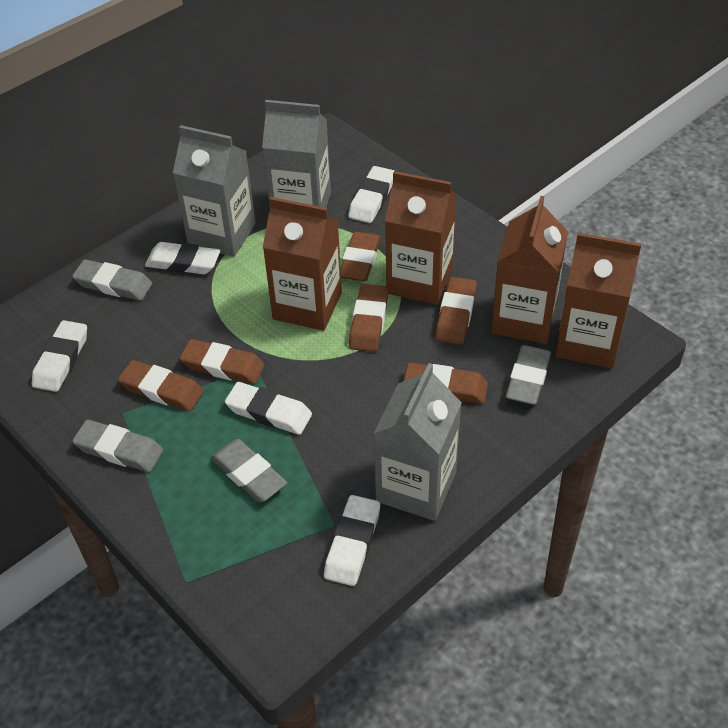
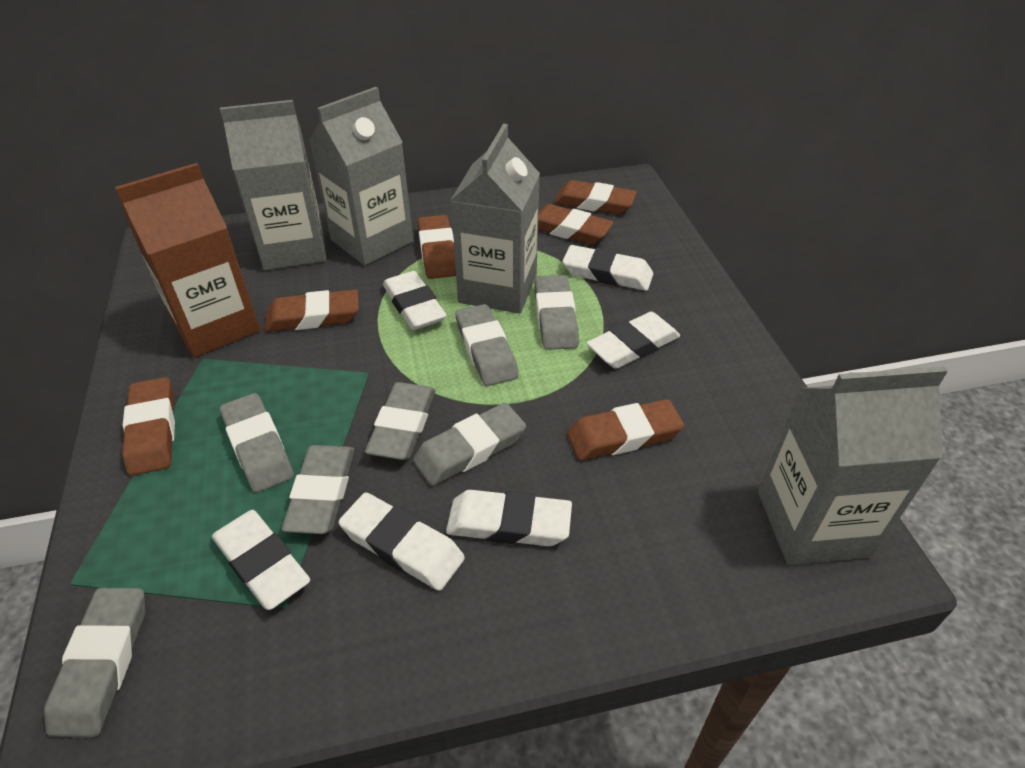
brown carton: 4 -> 1
grey carton: 3 -> 4
grey eraser: 4 -> 7
white eraser: 5 -> 6

